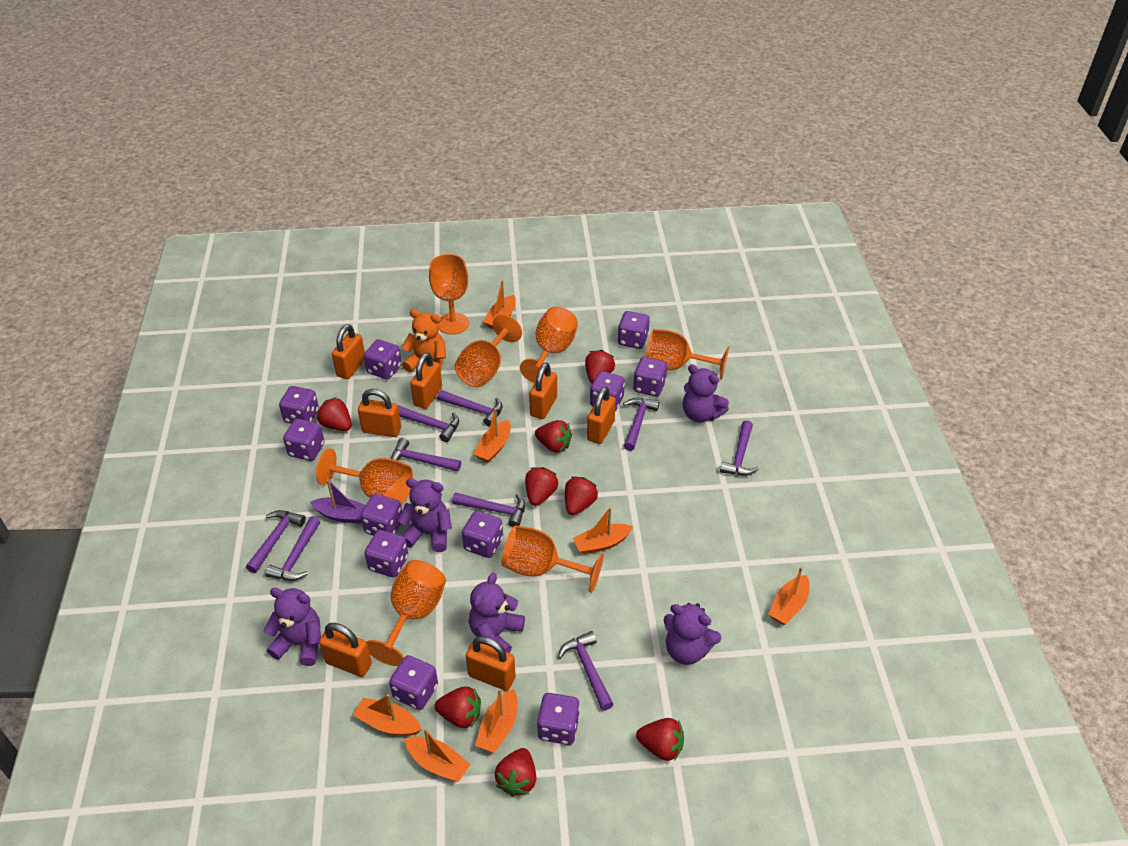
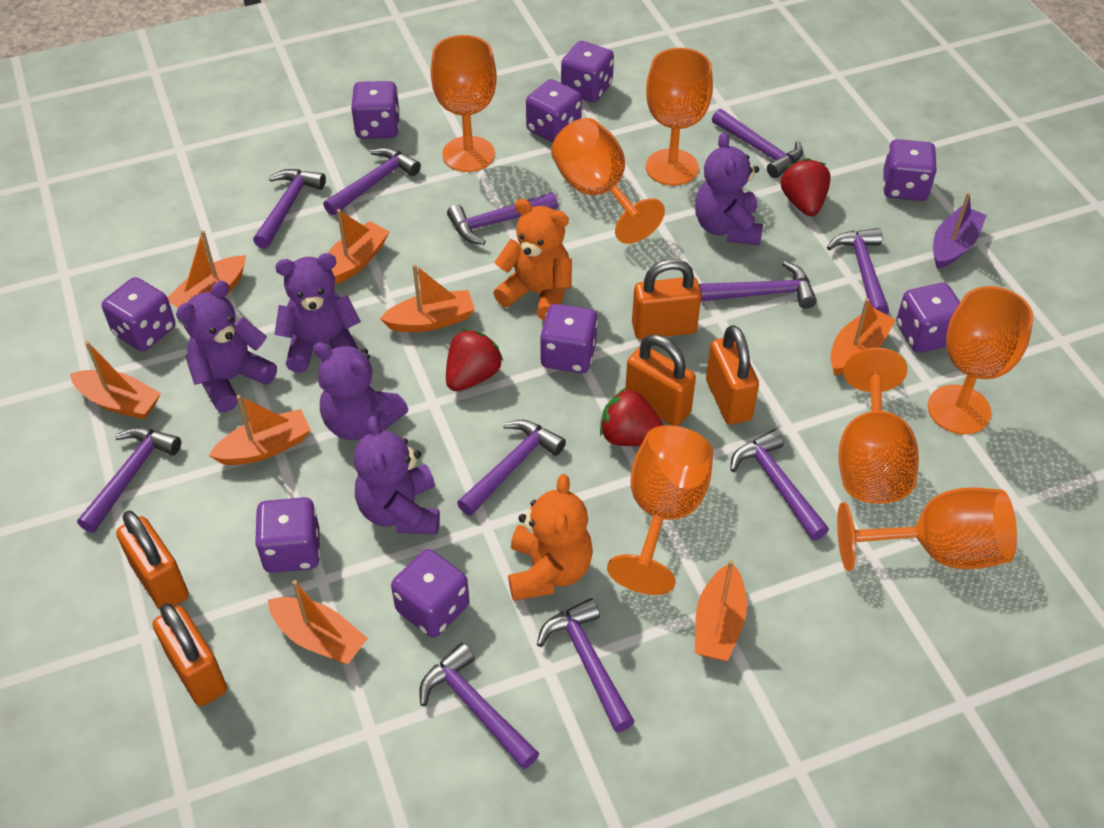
orange boat: 7 -> 8
orange padlock: 7 -> 5
orange teddy bear: 1 -> 2
purple dice: 11 -> 9
purple hammer: 9 -> 11
red strawberry: 8 -> 3

